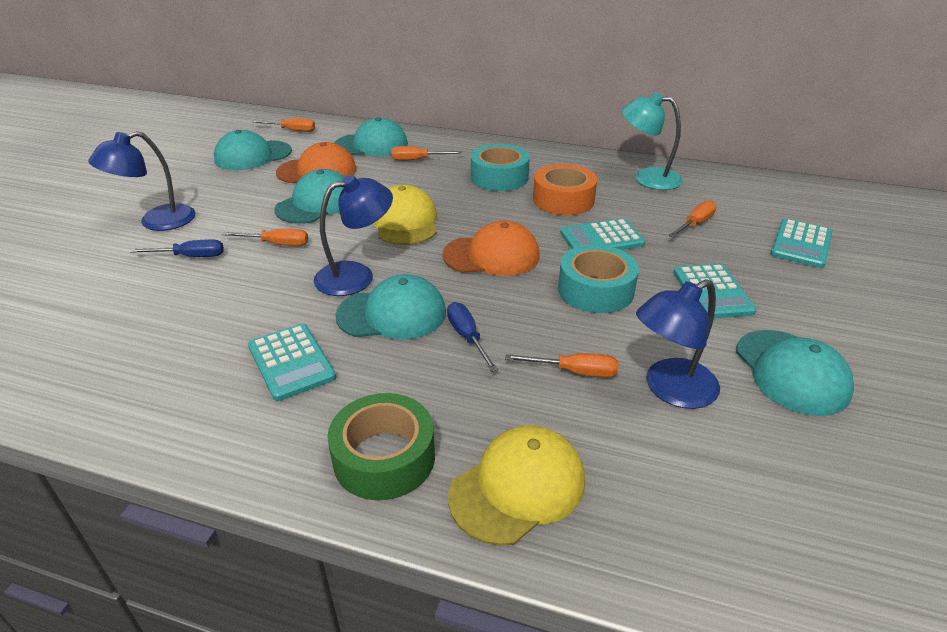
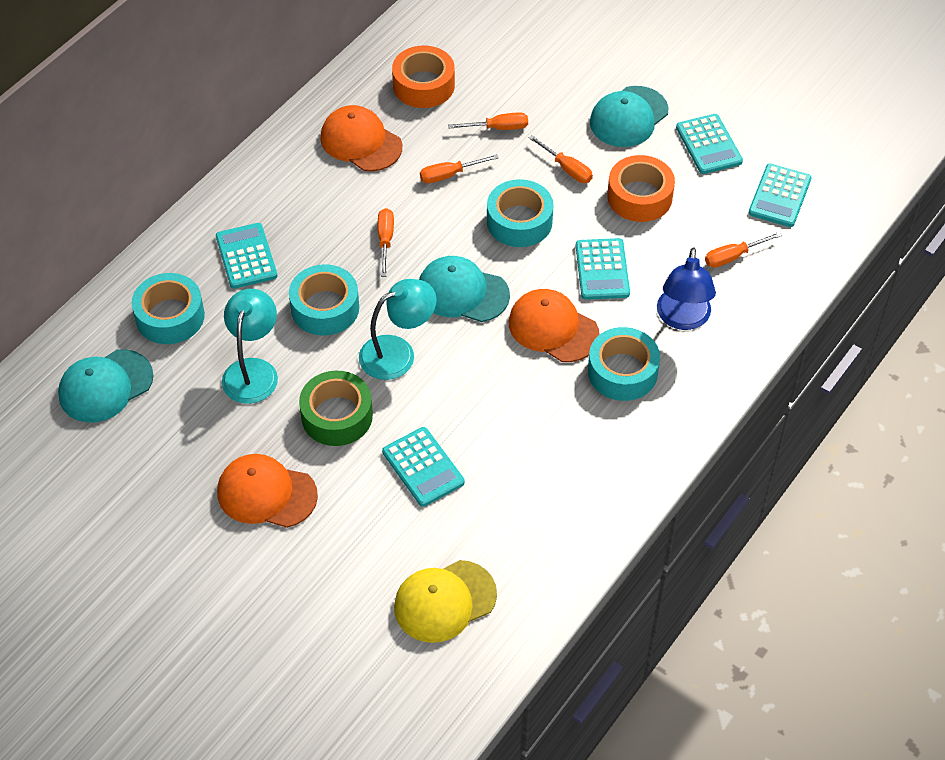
blue lamp: 3 -> 1
blue screwdriver: 2 -> 0
orange cap: 2 -> 3
orange tape: 1 -> 2
turquoise calculator: 4 -> 5
turquoise cap: 5 -> 3
turquoise lamp: 1 -> 2
turquoise tape: 2 -> 4
yellow cap: 2 -> 1

